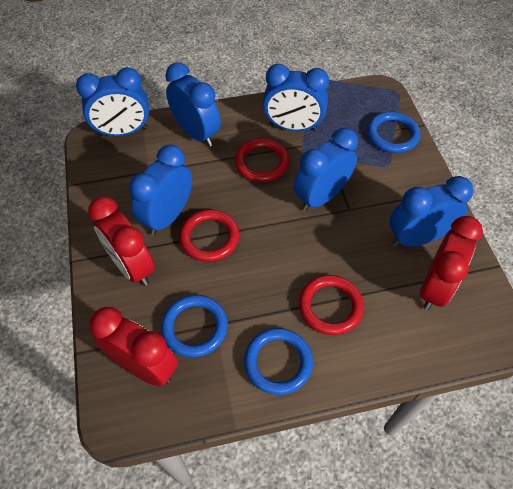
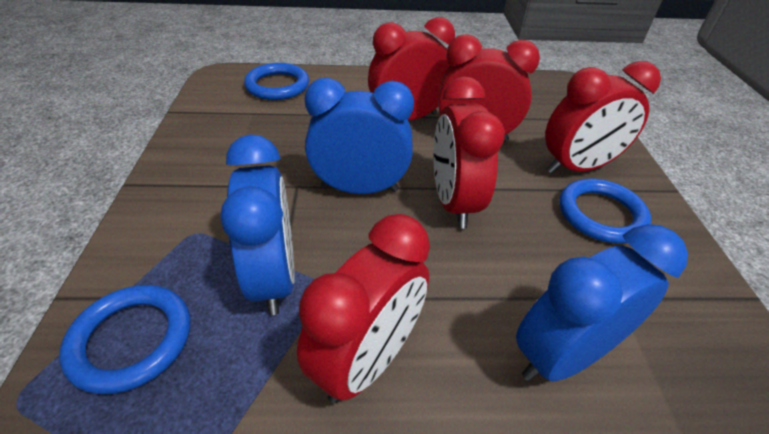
blue clock: 6 -> 3
red clock: 3 -> 5
red ring: 3 -> 0

